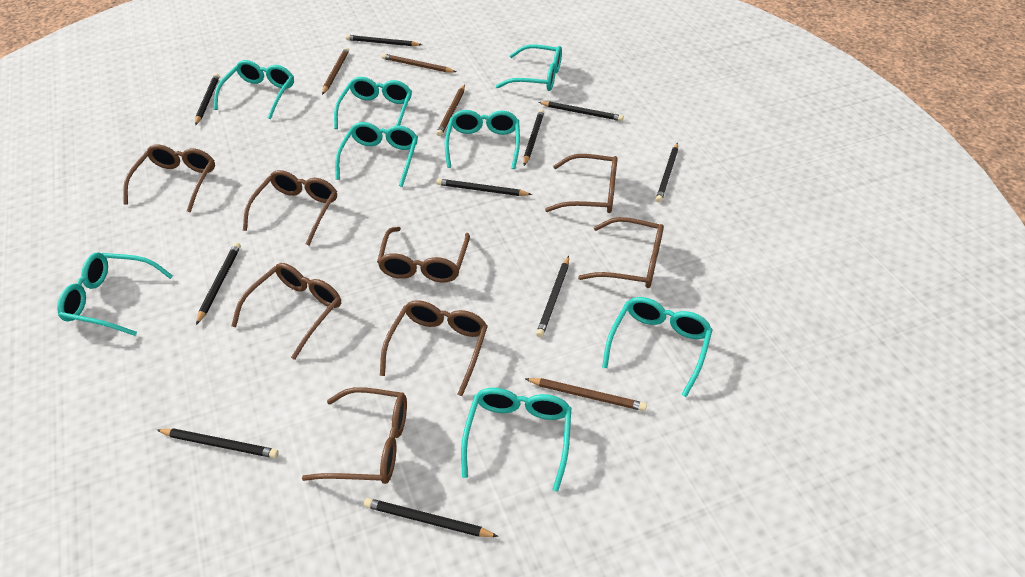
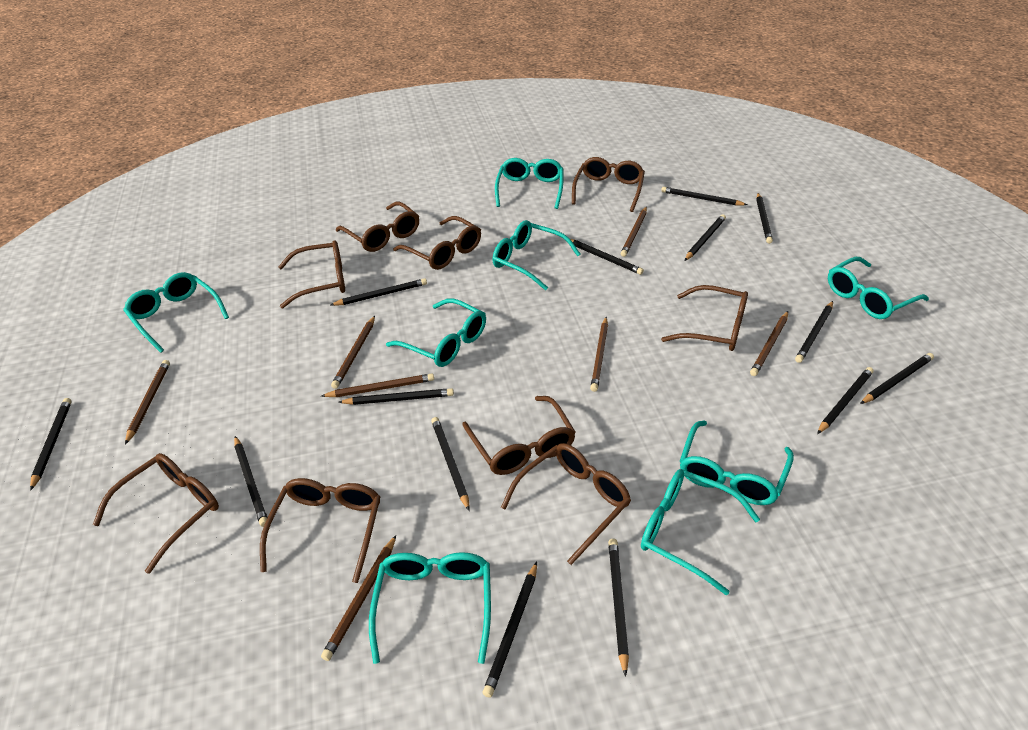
black pencil: 10 -> 14
brown glasses: 8 -> 9
brown pencil: 4 -> 7

